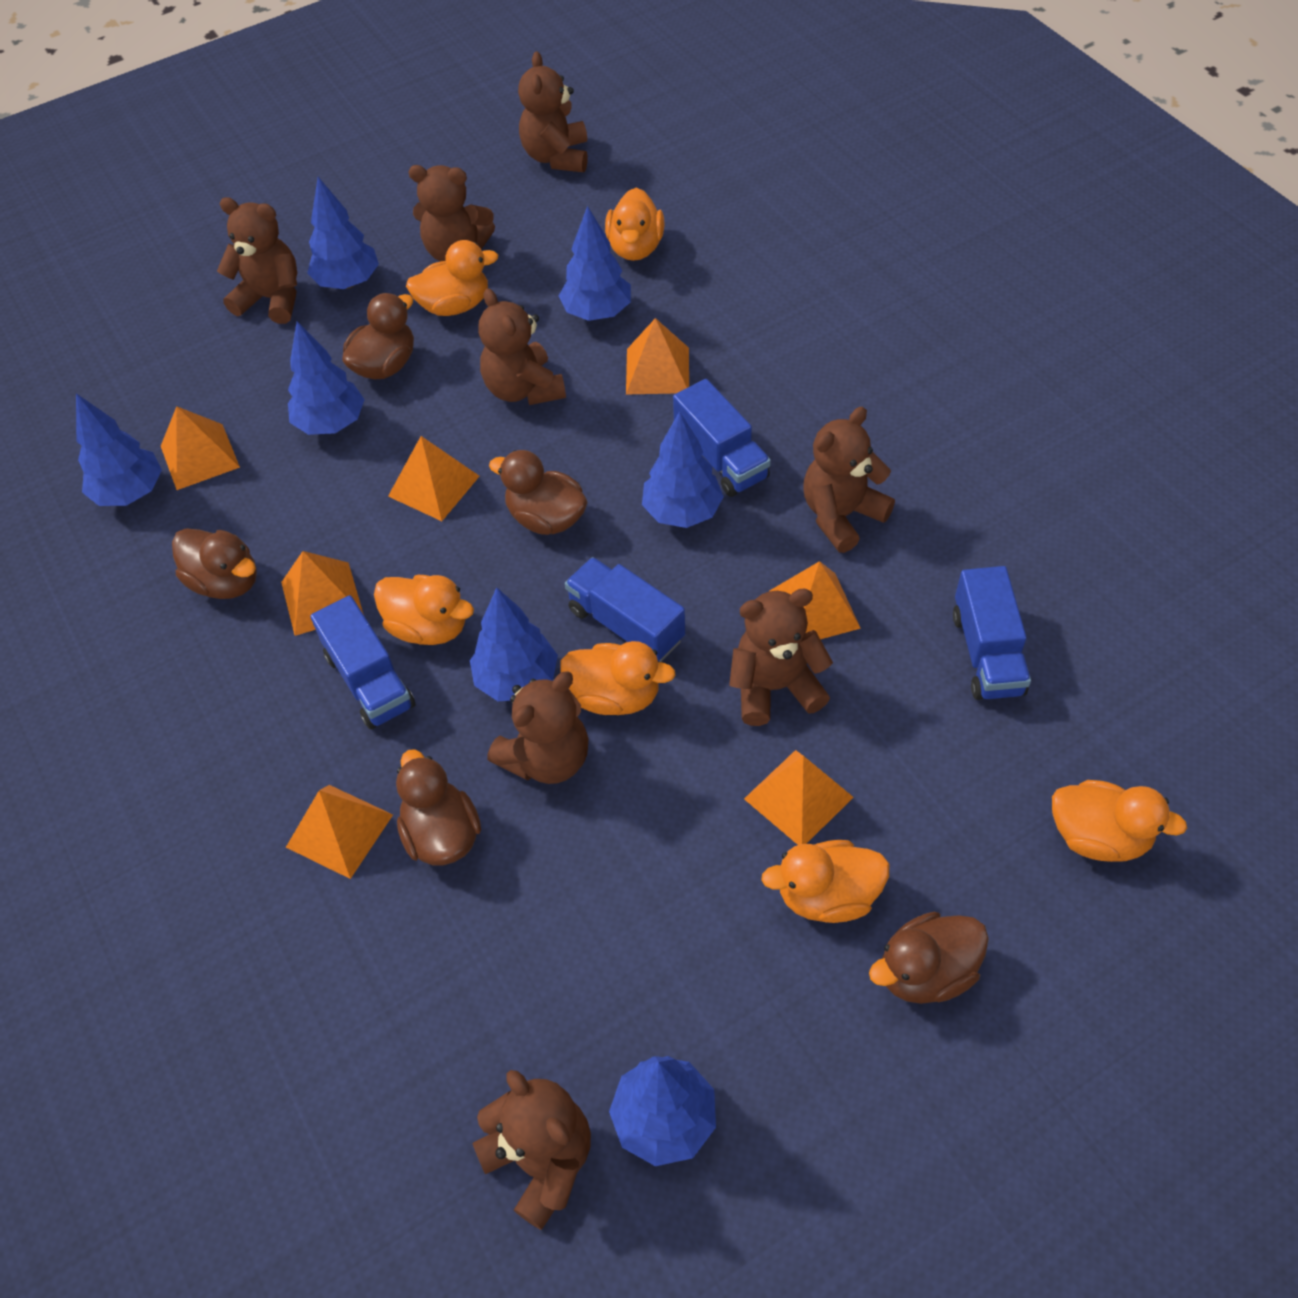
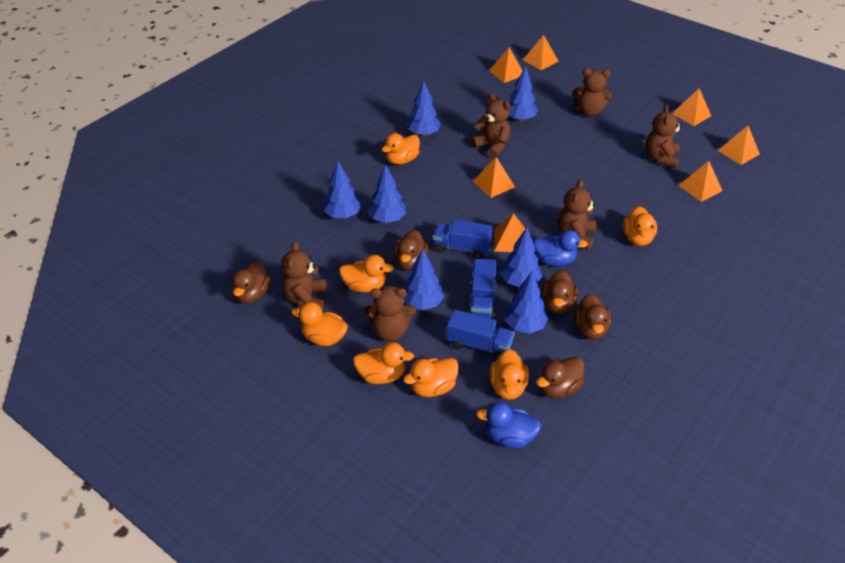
blue duck: 0 -> 2
blue truck: 4 -> 3
brown teddy bear: 8 -> 6
orange duck: 6 -> 7

